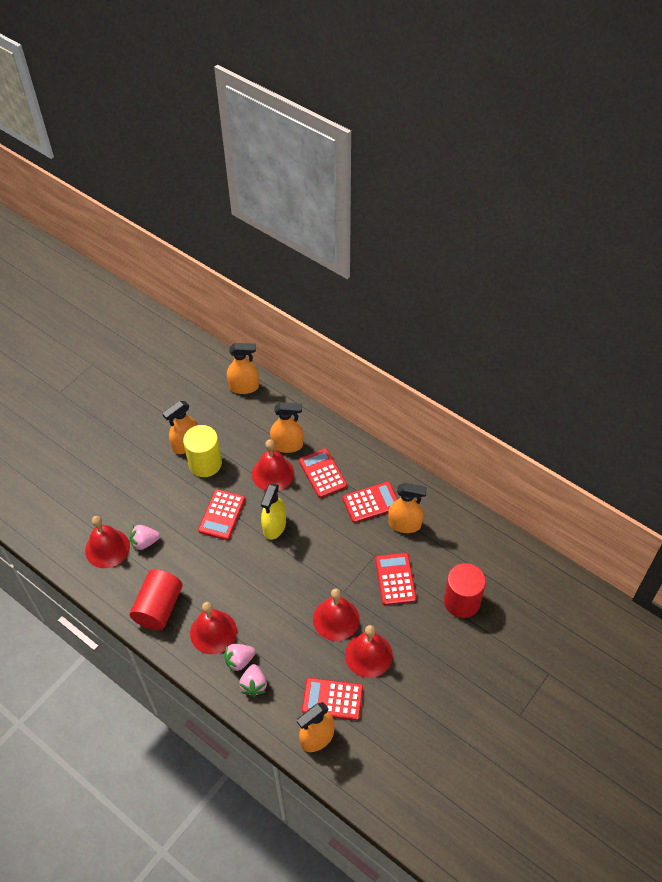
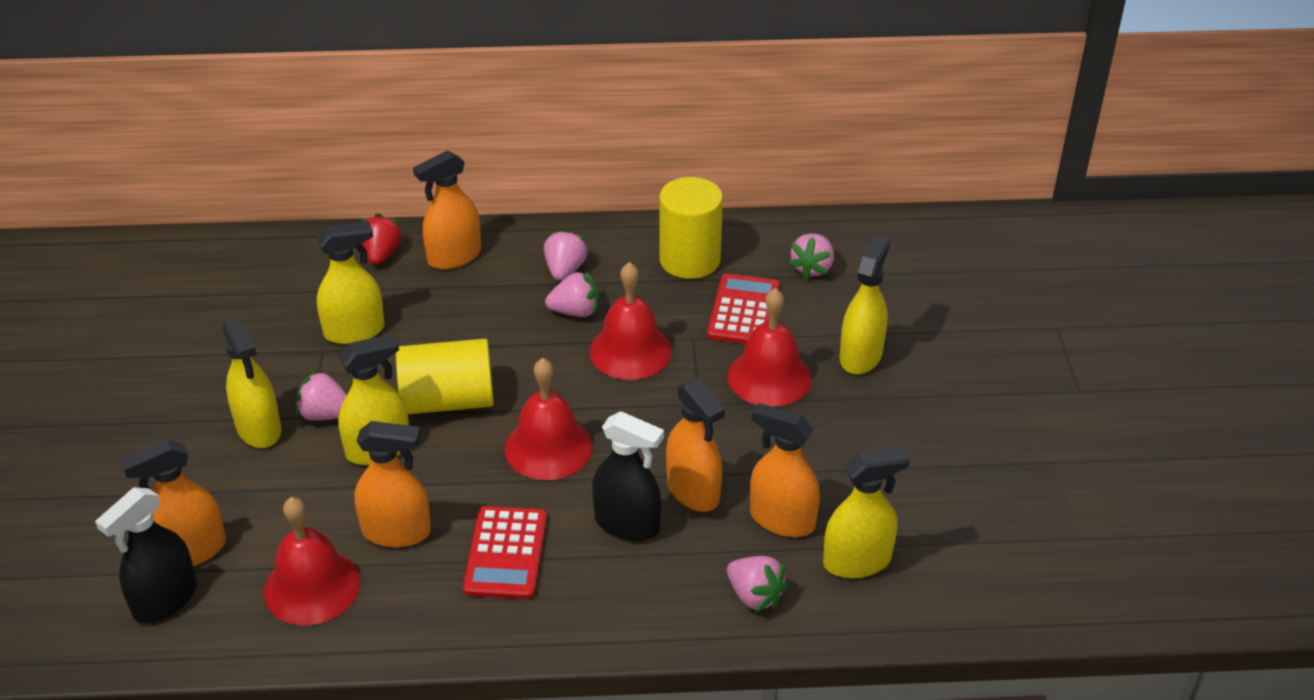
black spray bottle: 0 -> 2
pink strawberry: 3 -> 5
red bell: 5 -> 4
red calculator: 5 -> 2
red cylinder: 2 -> 0
red strawberry: 0 -> 1
yellow cylinder: 1 -> 2
yellow spray bottle: 1 -> 5

